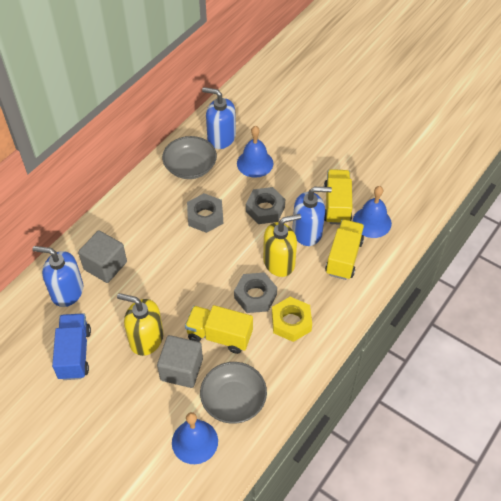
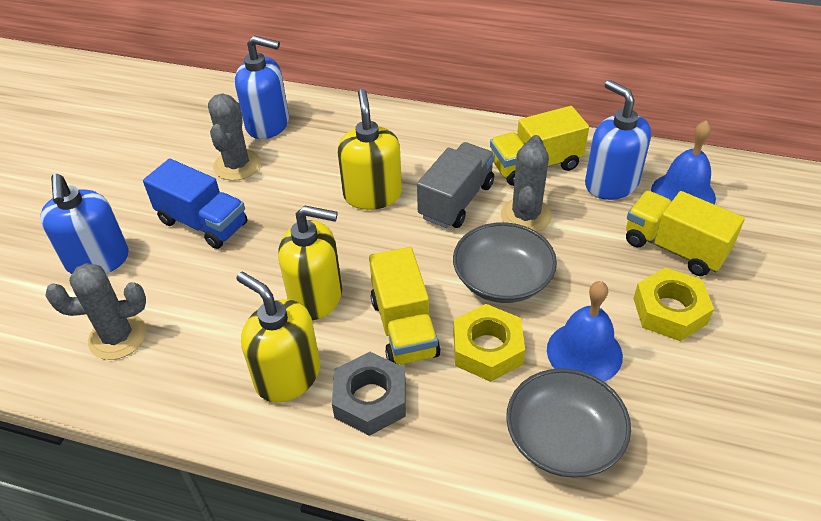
blue bell: 3 -> 2
grey cactus: 0 -> 3
grey cube: 2 -> 0
grey nut: 3 -> 1
grey truck: 0 -> 1
yellow nut: 1 -> 2
yellow soap dispenser: 2 -> 3

